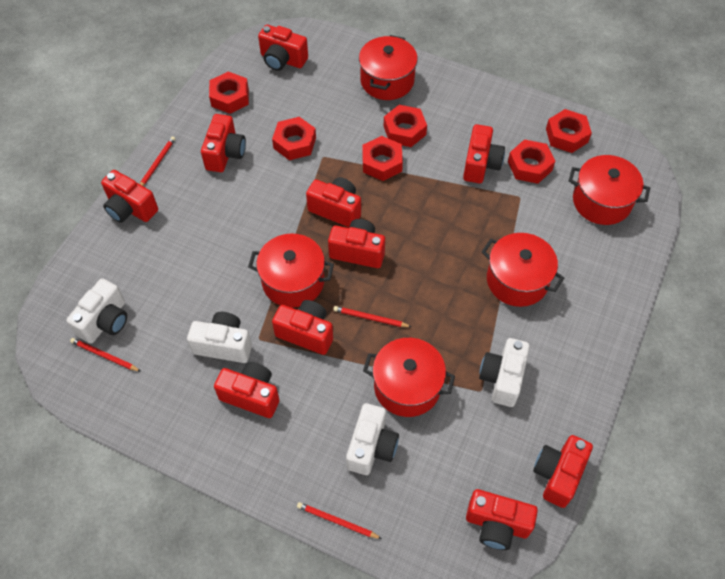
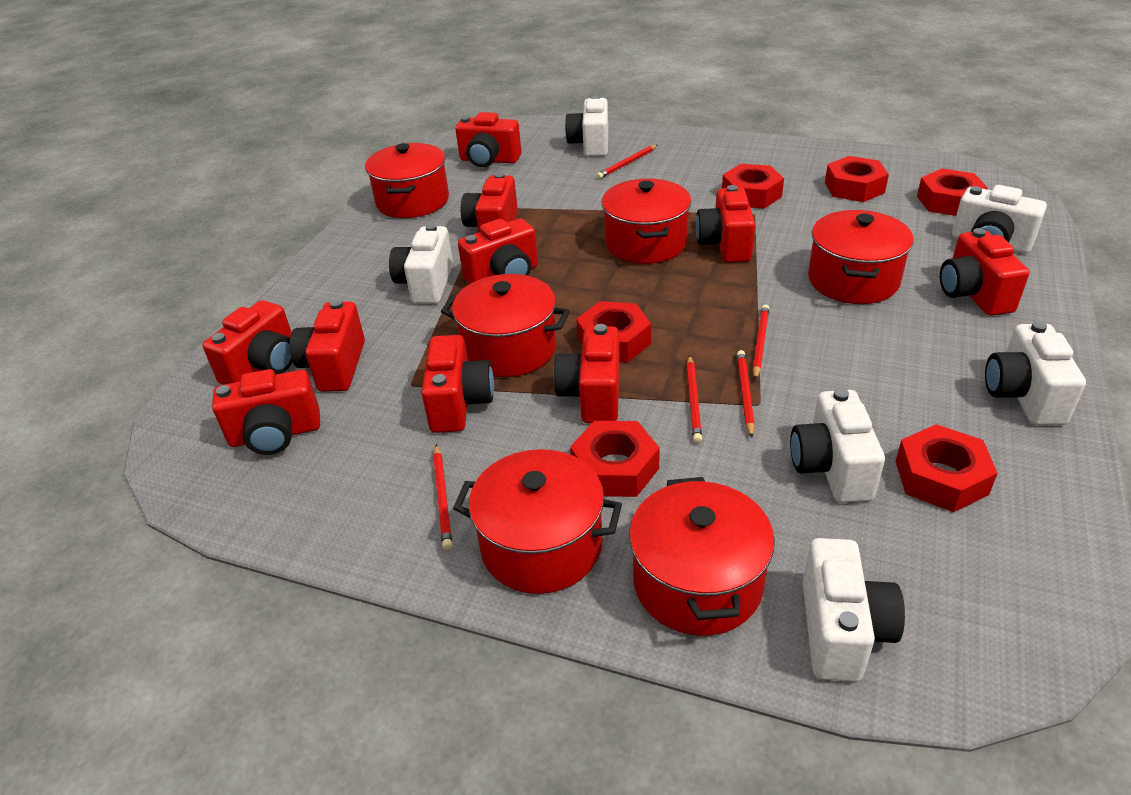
red pencil: 4 -> 5
red pot: 5 -> 6
white camera: 4 -> 6

